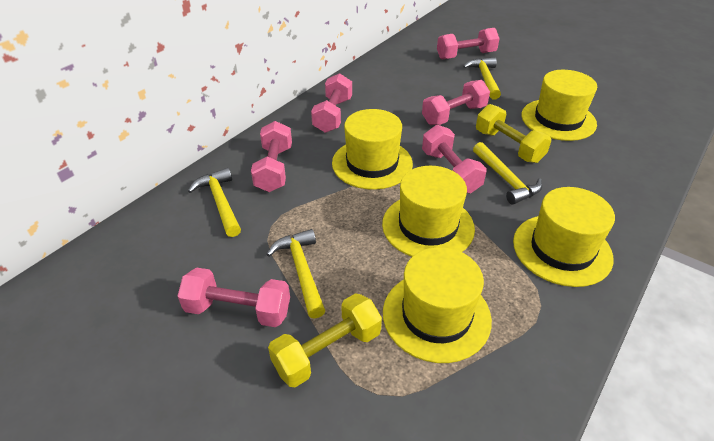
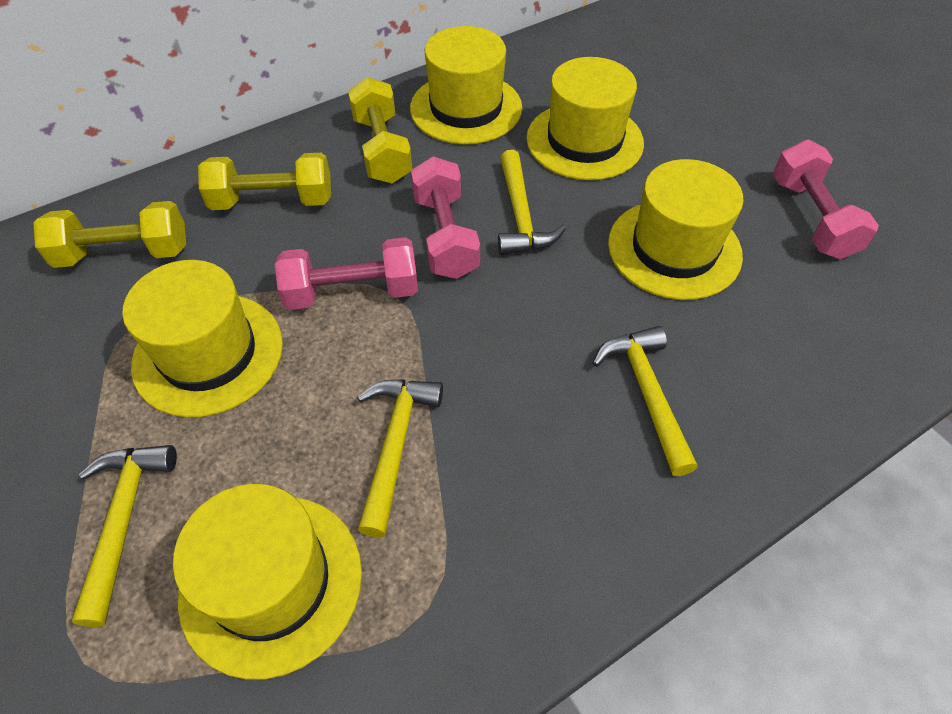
pink dumbbell: 6 -> 3
yellow dumbbell: 2 -> 3

